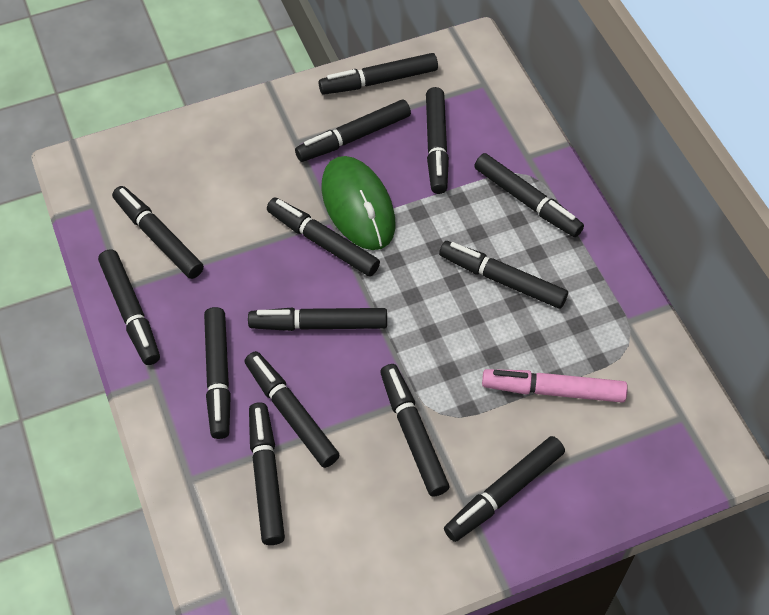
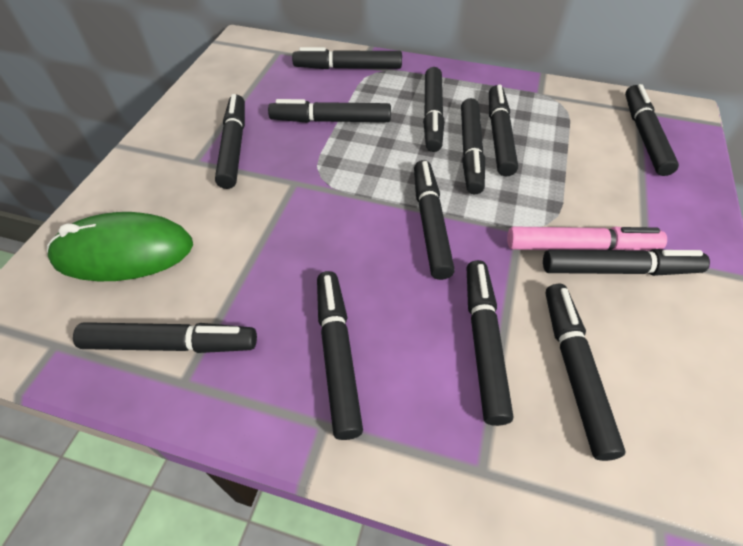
black marker: 14 -> 13

